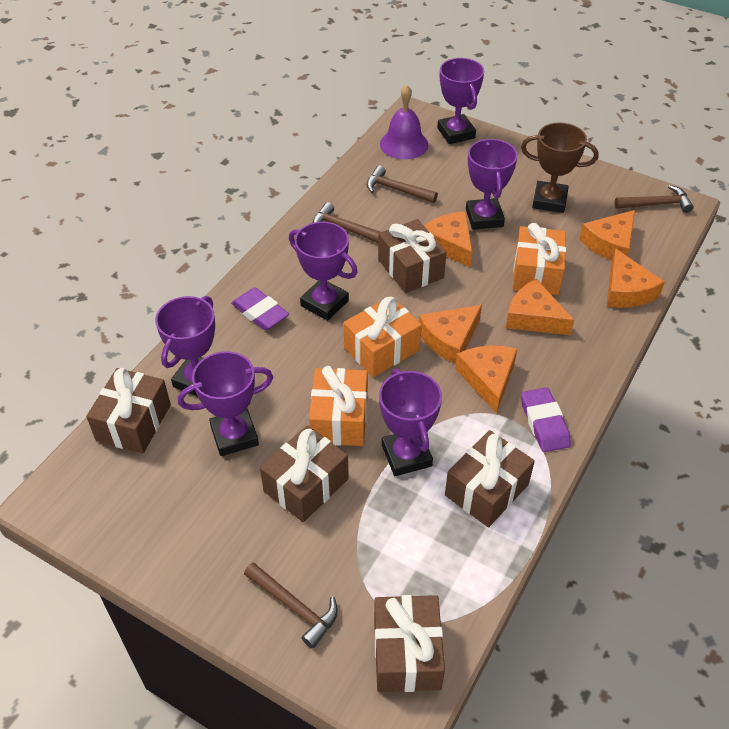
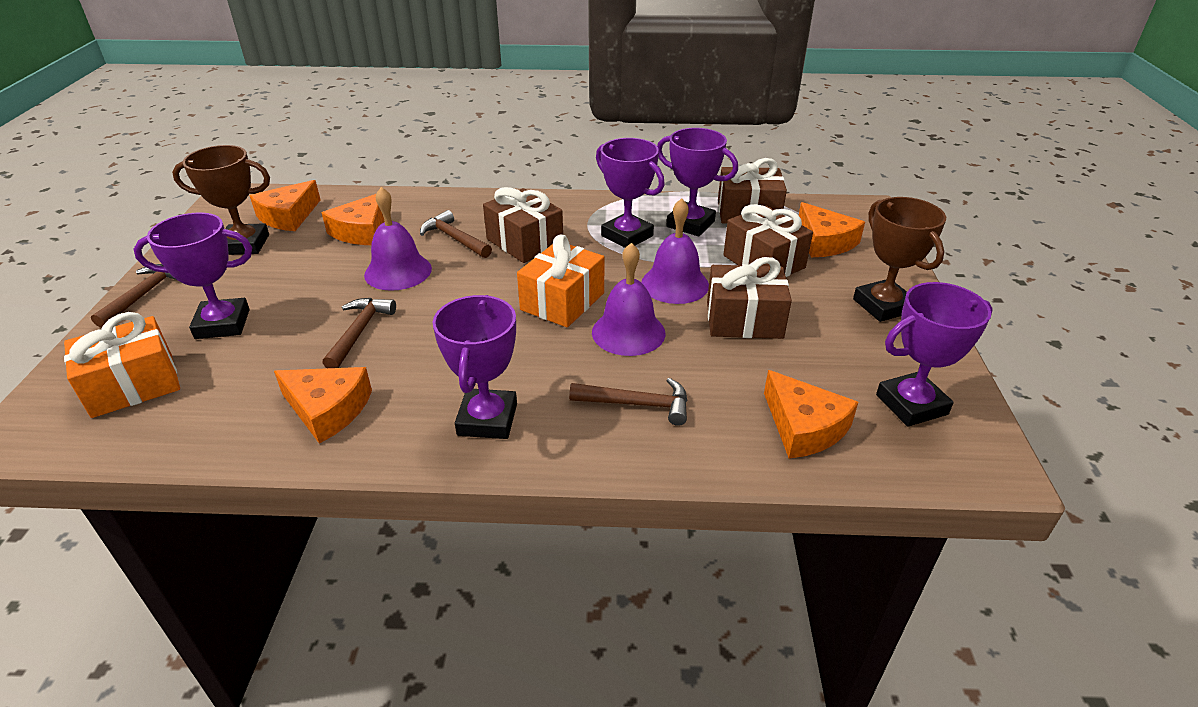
brown gift: 5 -> 4
brown trophy: 1 -> 2
orange cheese: 6 -> 5
orange gift: 3 -> 2
purple bell: 1 -> 3
purple eraser: 2 -> 0
purple trophy: 6 -> 5

